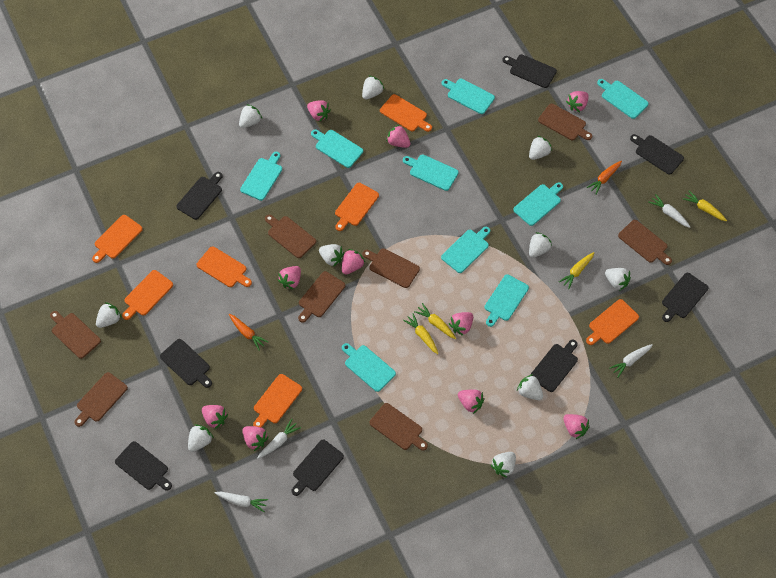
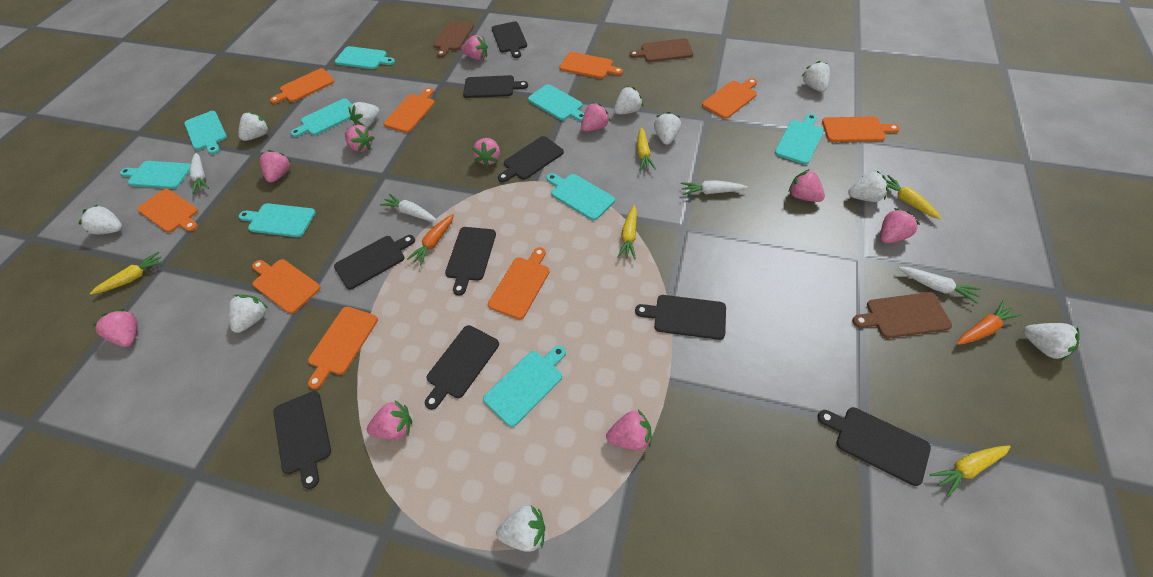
black cutting board: 8 -> 9
brown cutting board: 8 -> 3
orange cutting board: 7 -> 9
yellow carrot: 4 -> 5

